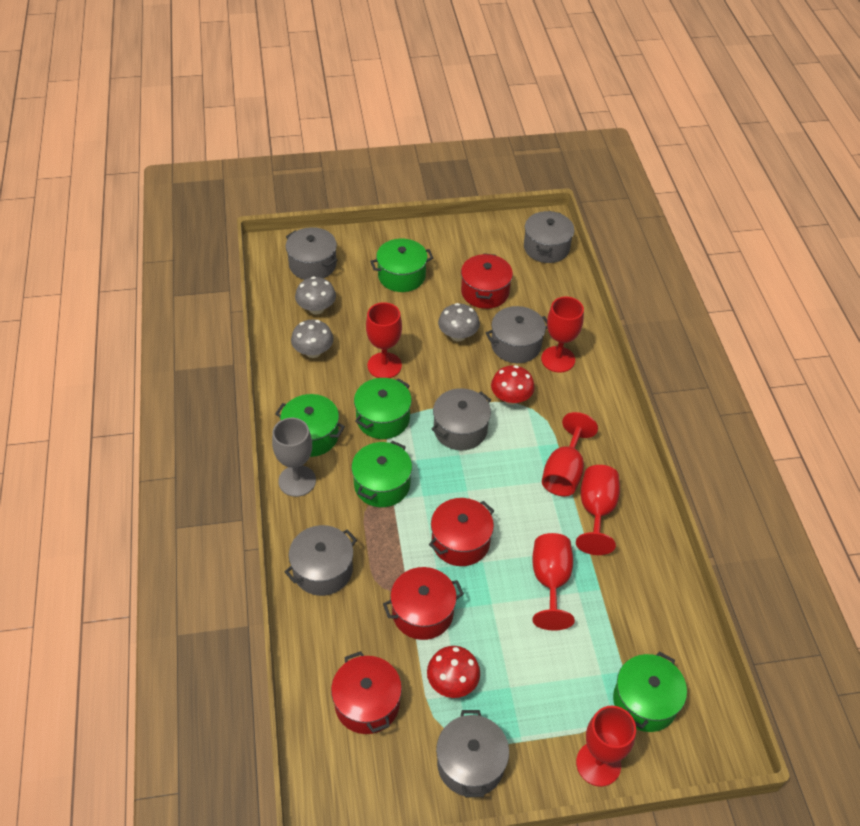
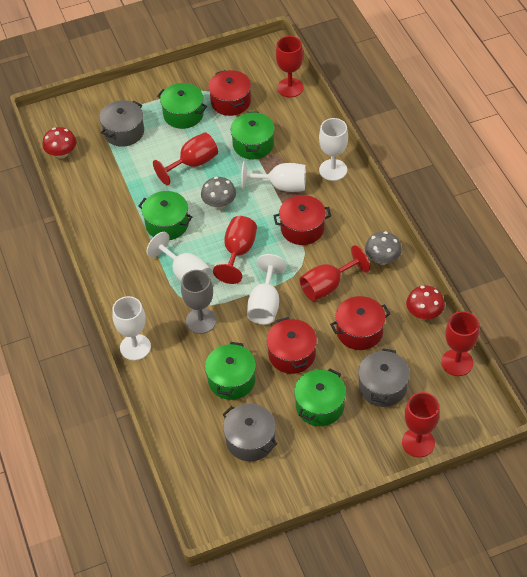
grey mushroom: 3 -> 2
grey pot: 6 -> 3
white goblet: 0 -> 5

